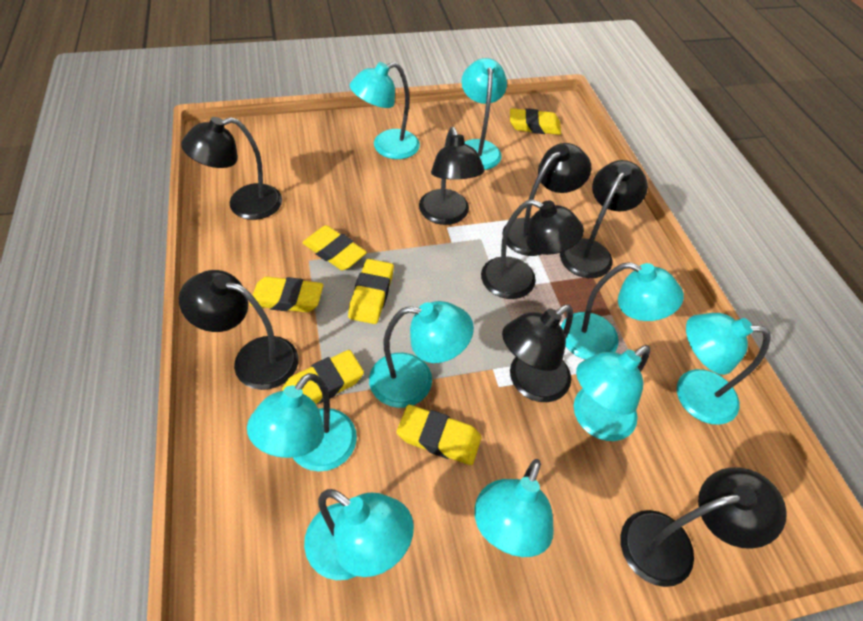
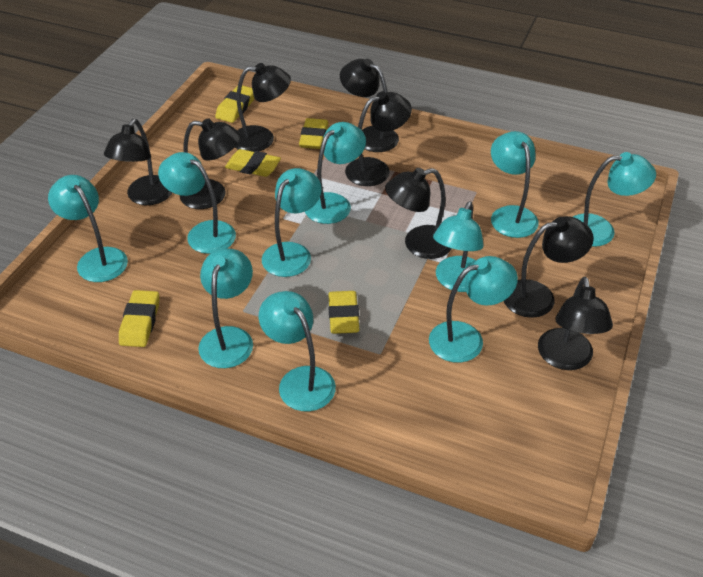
turquoise lamp: 9 -> 10
yellow eraser: 6 -> 5

